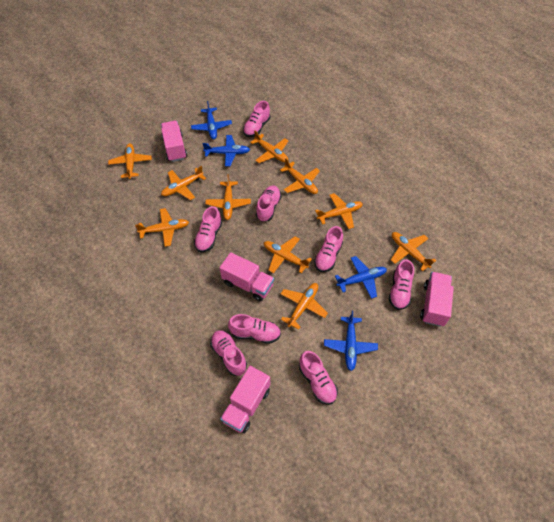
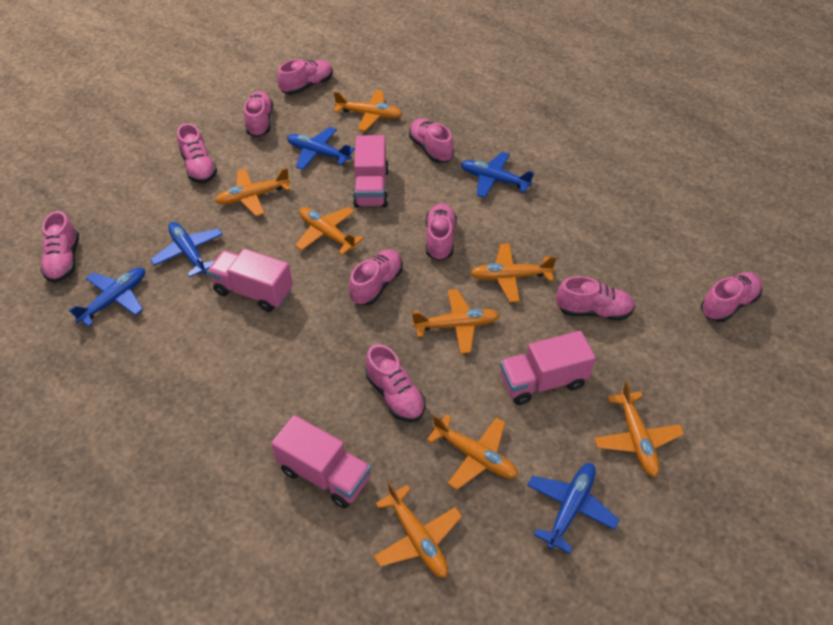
blue plane: 4 -> 5
orange plane: 10 -> 8
pink shoe: 8 -> 10

